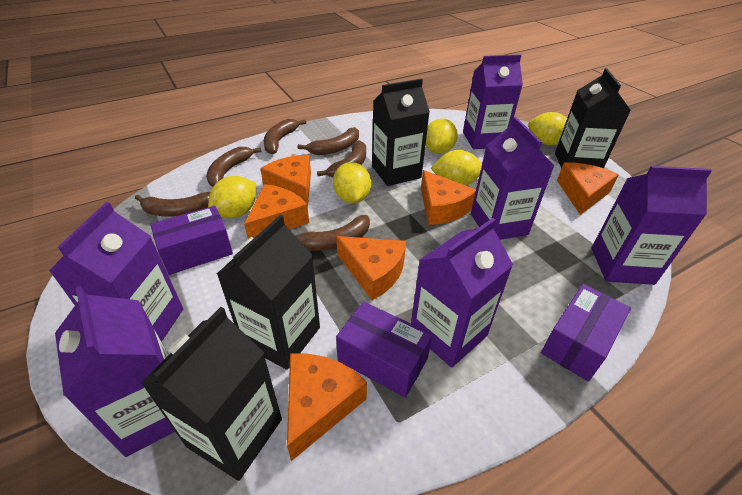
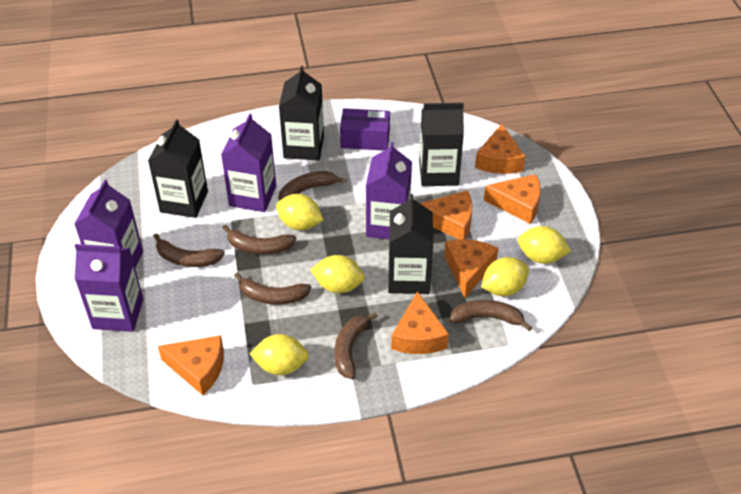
purple box: 3 -> 1
purple carton: 6 -> 4

